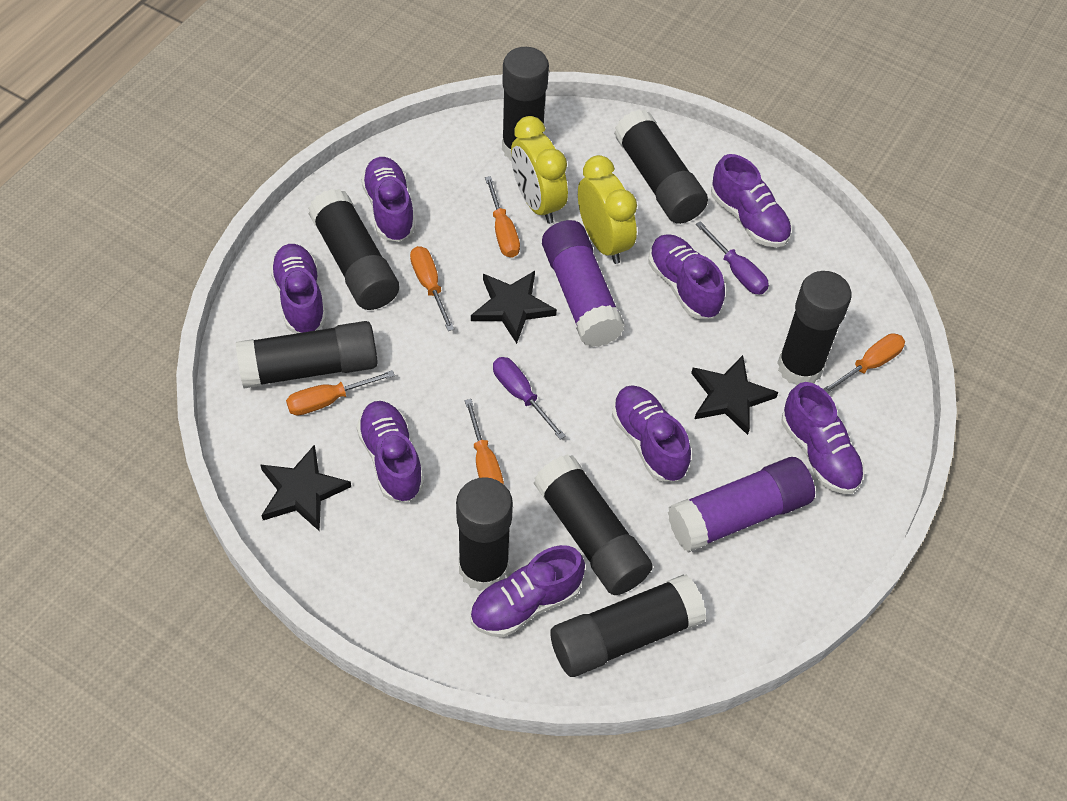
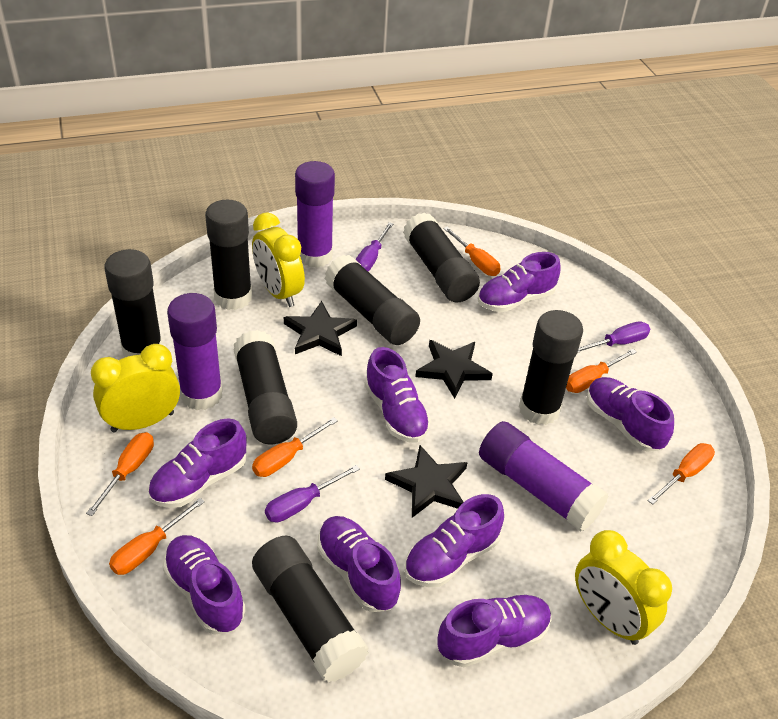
black glue stick: 8 -> 7
orange screwdriver: 5 -> 6
purple glue stick: 2 -> 3
purple screwdriver: 2 -> 3
yellow clock: 2 -> 3

